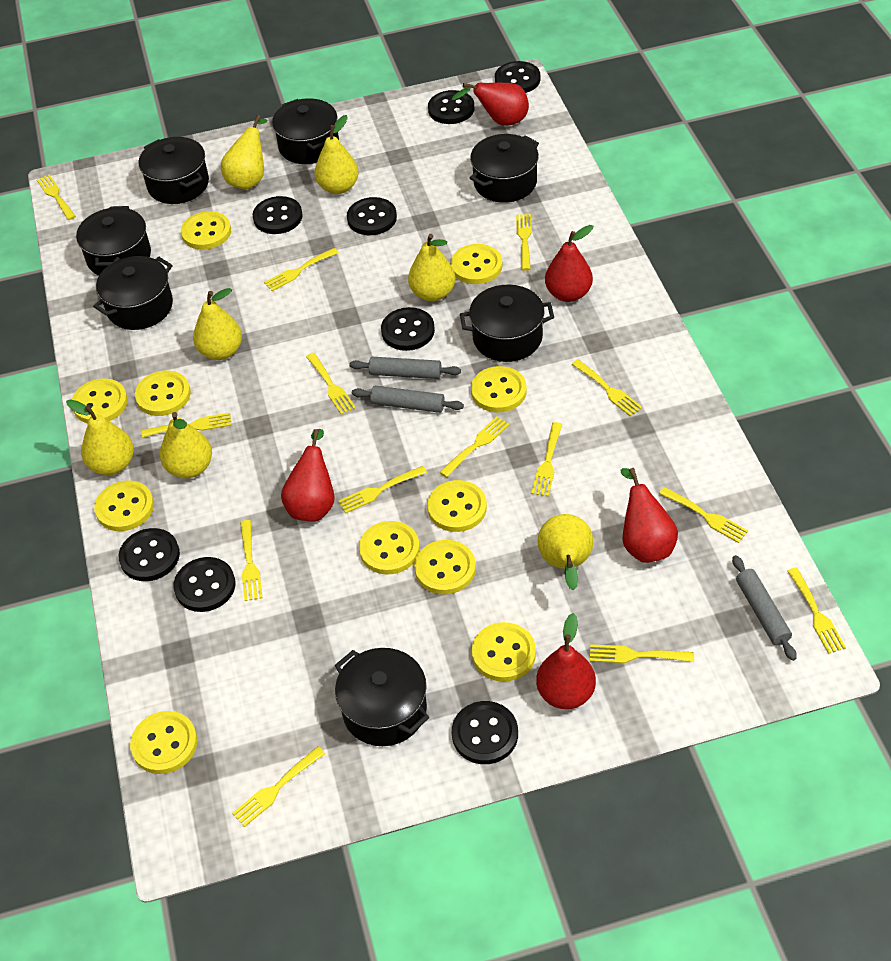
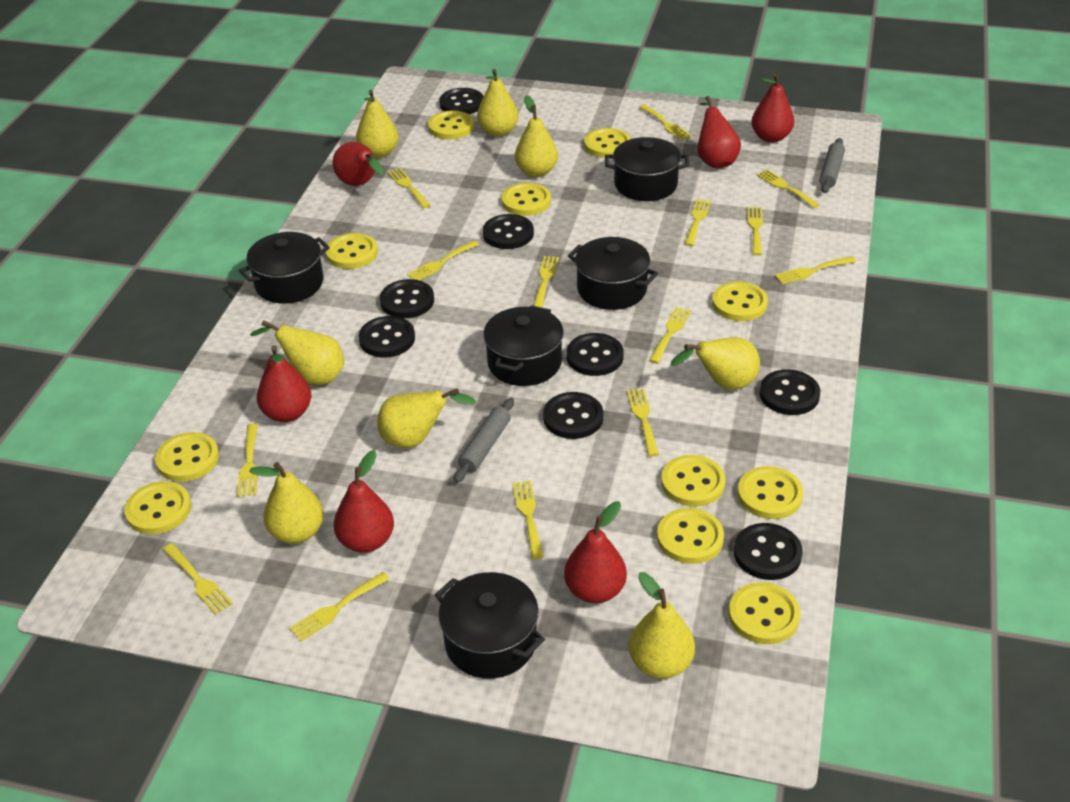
black pot: 7 -> 5
grey rolling pin: 3 -> 2
red pear: 5 -> 6
yellow pear: 7 -> 8

